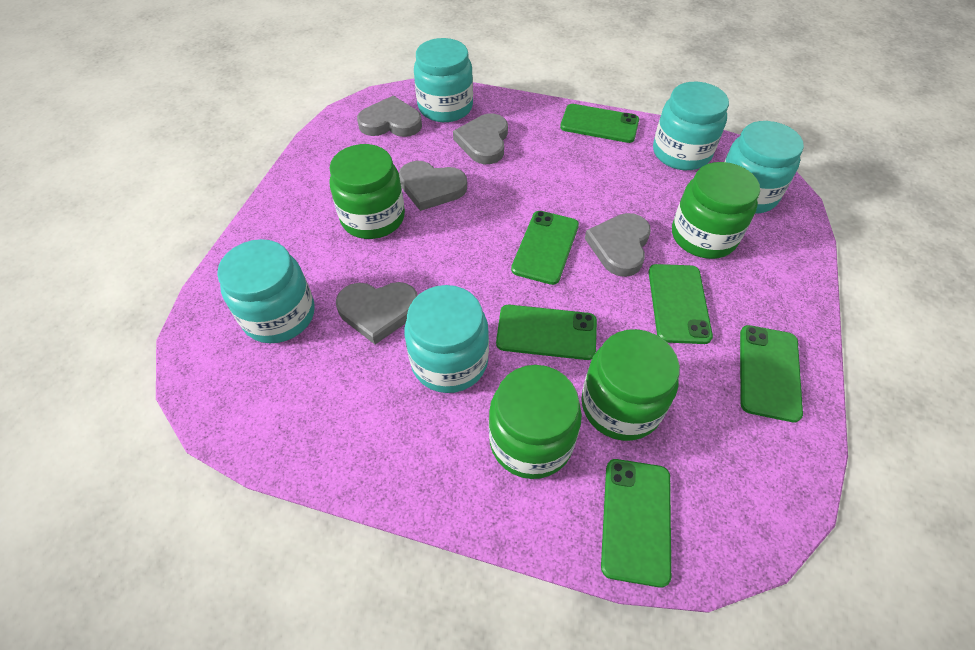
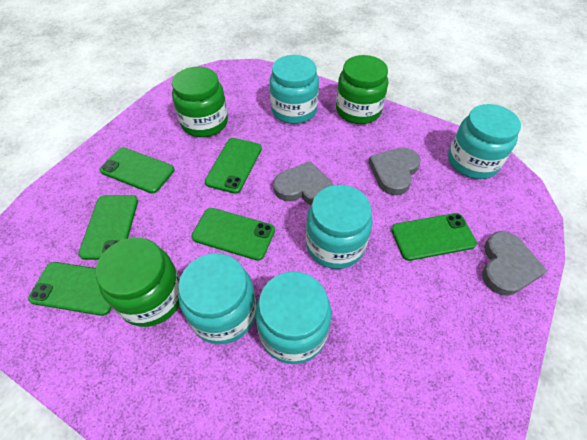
green jar: 4 -> 3
grey heart: 5 -> 3

